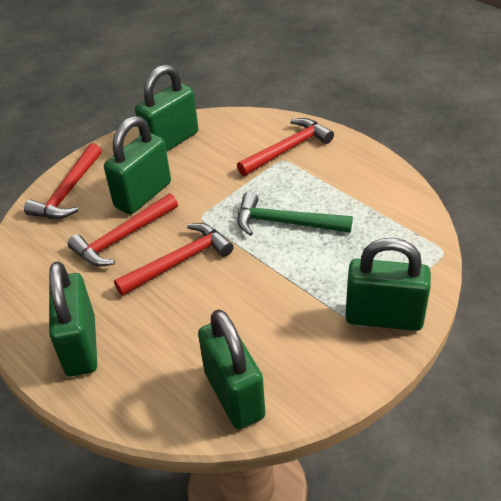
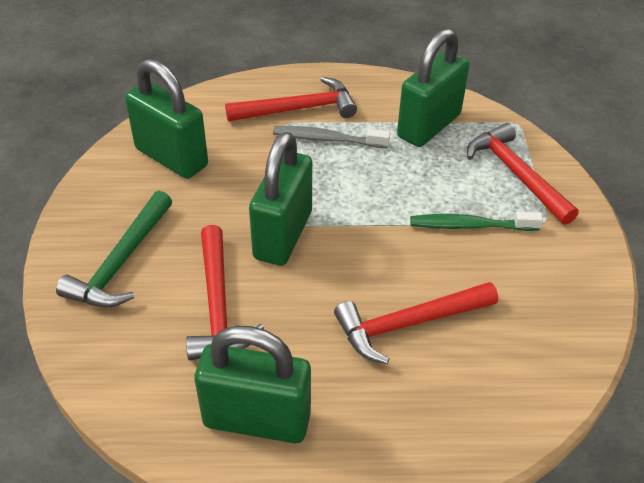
green padlock: 5 -> 4
green toothbrush: 0 -> 1
grey toothbrush: 0 -> 1

